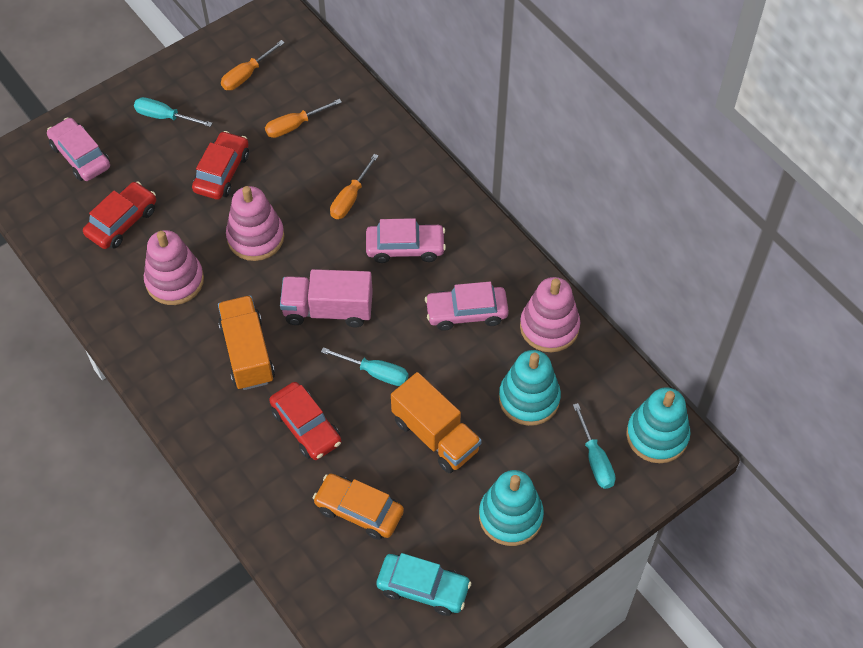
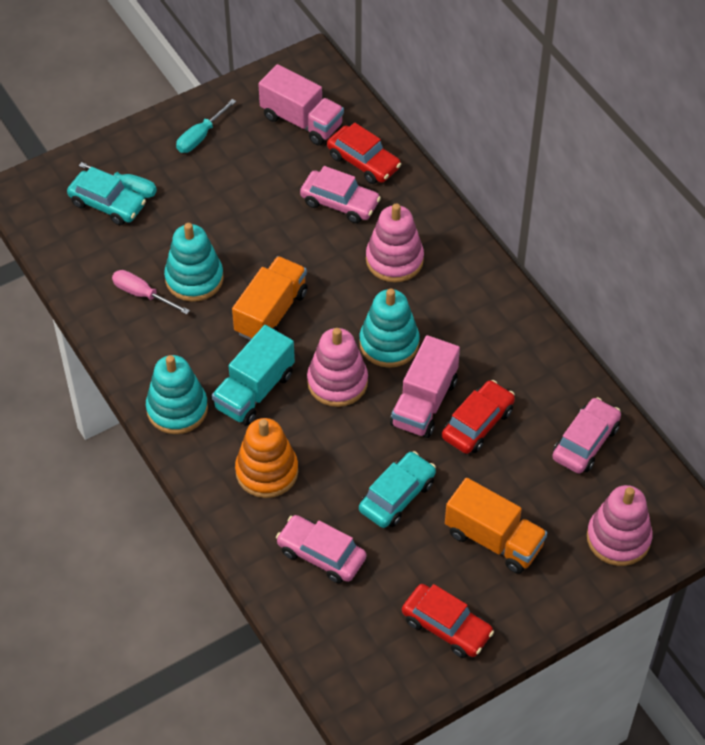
orange car: 1 -> 0
orange screwdriver: 3 -> 0
orange stacking toy: 0 -> 1
pink screwdriver: 0 -> 1
pink truck: 1 -> 2
turquoise car: 1 -> 2
turquoise screwdriver: 3 -> 2
turquoise truck: 0 -> 1

